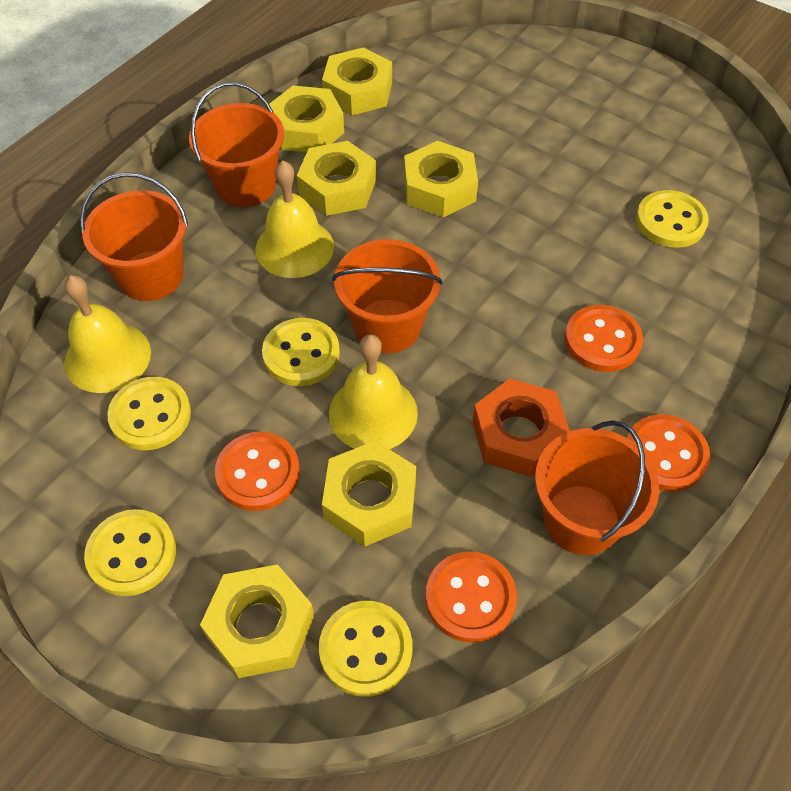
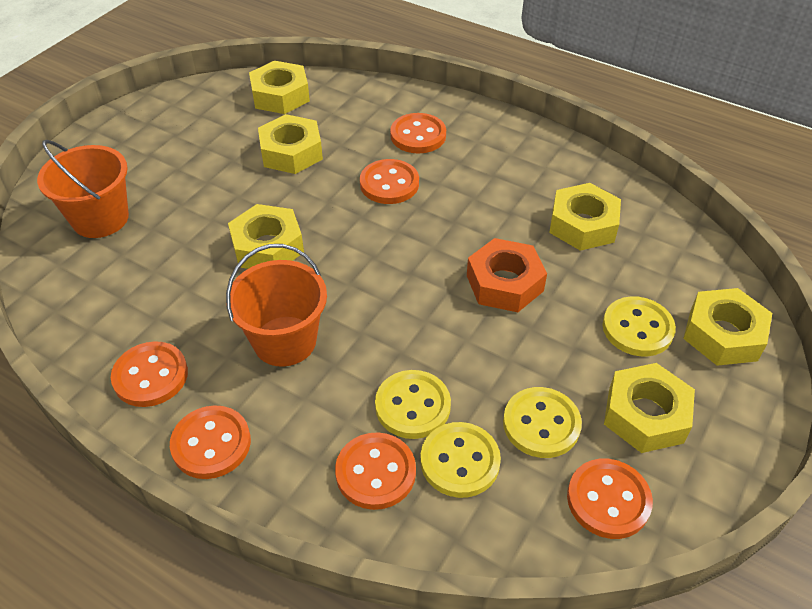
orange bucket: 4 -> 2
orange button: 4 -> 6
yellow bell: 3 -> 0
yellow button: 5 -> 4

